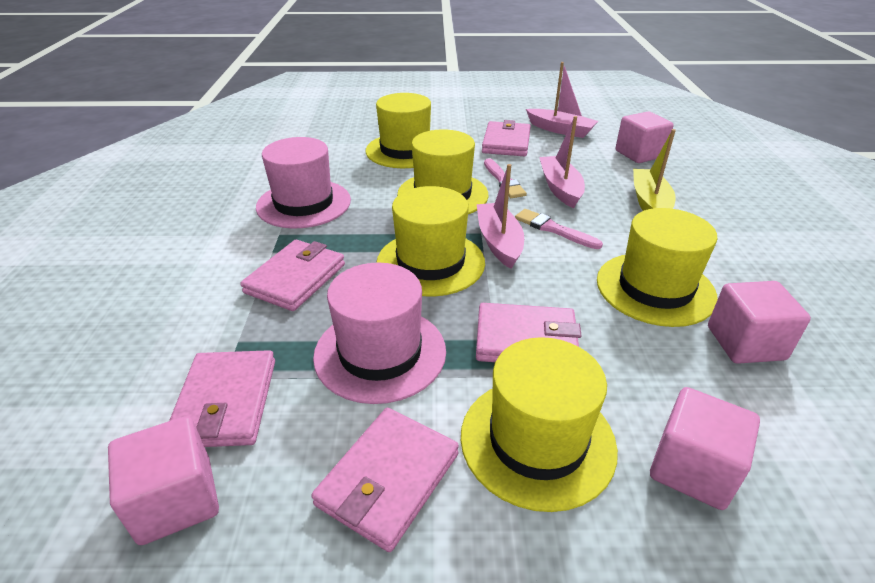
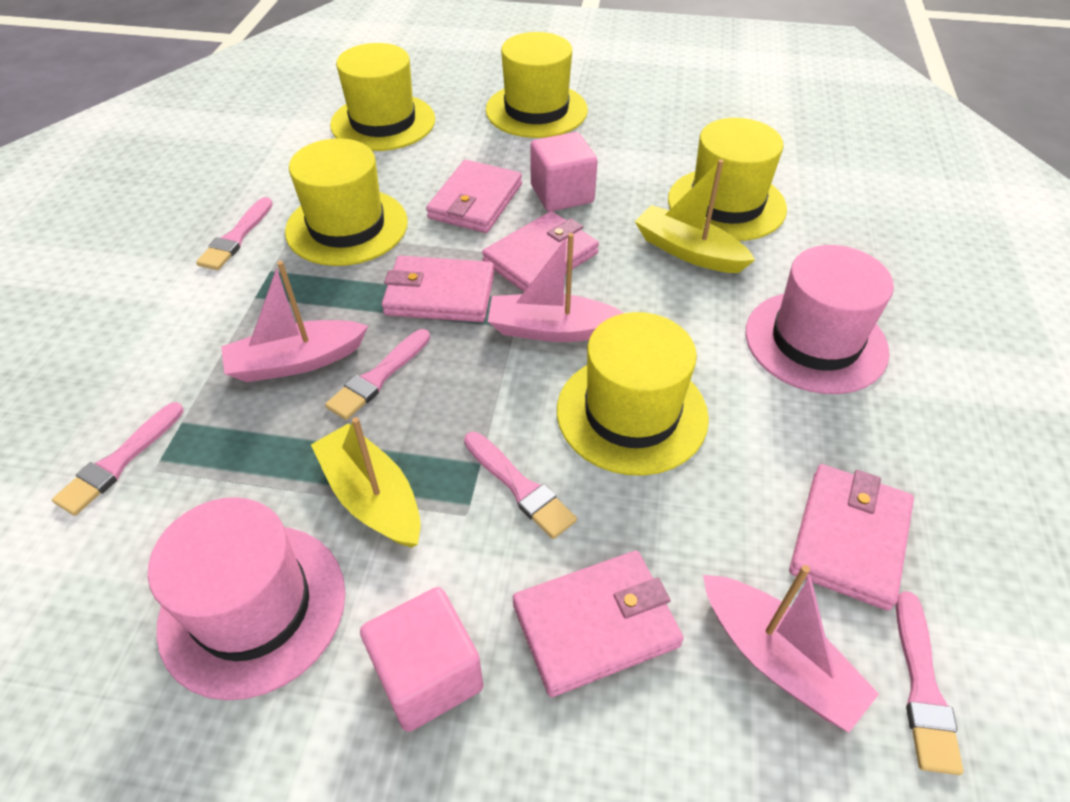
pink brush: 2 -> 5
pink cube: 4 -> 2
yellow boat: 1 -> 2

